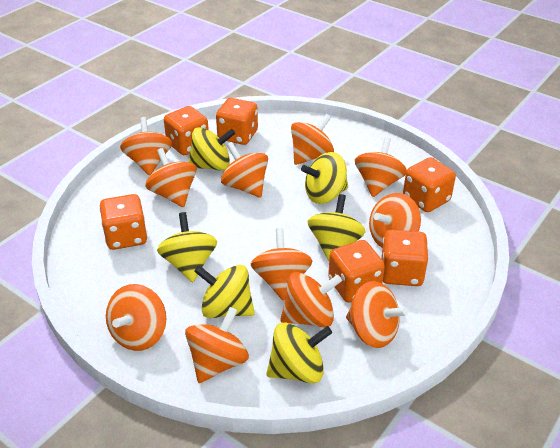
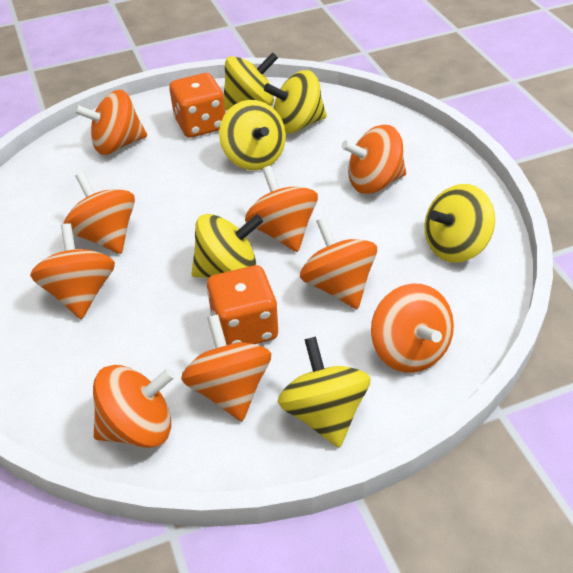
orange dice: 6 -> 2
orange spinning top: 11 -> 9

